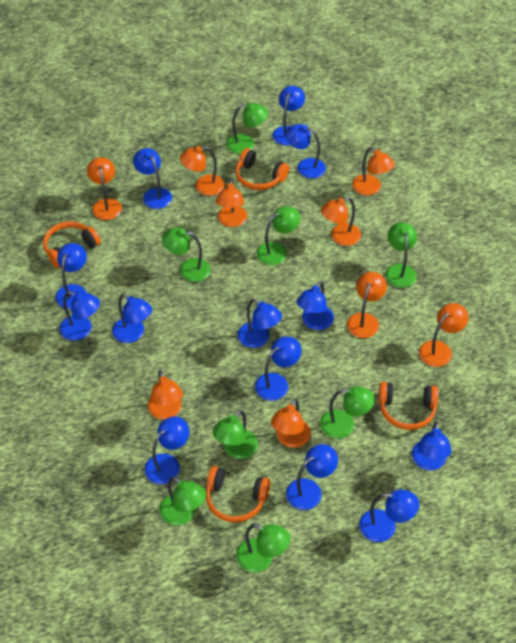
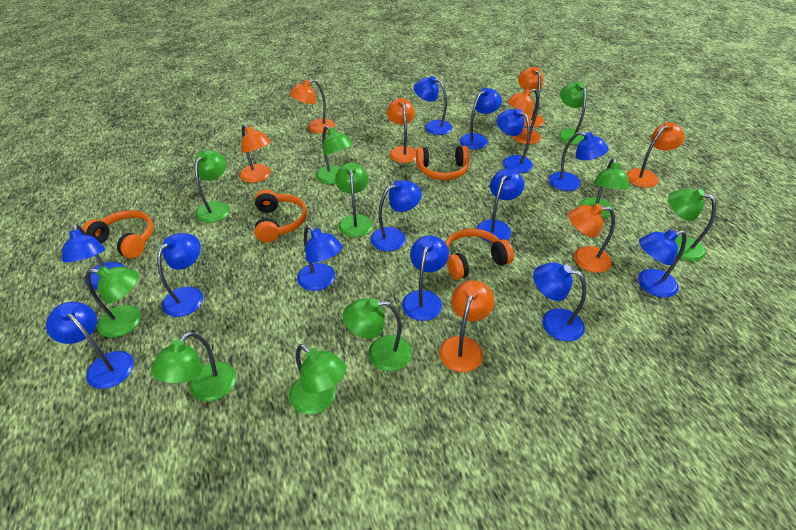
green lamp: 8 -> 10
orange lamp: 9 -> 8

